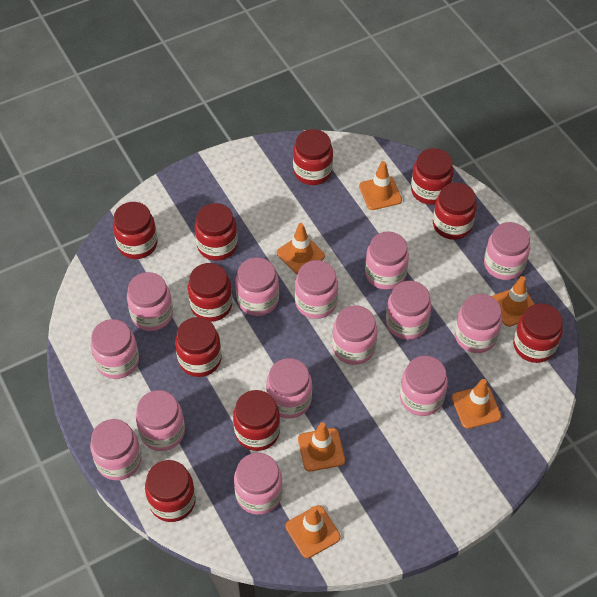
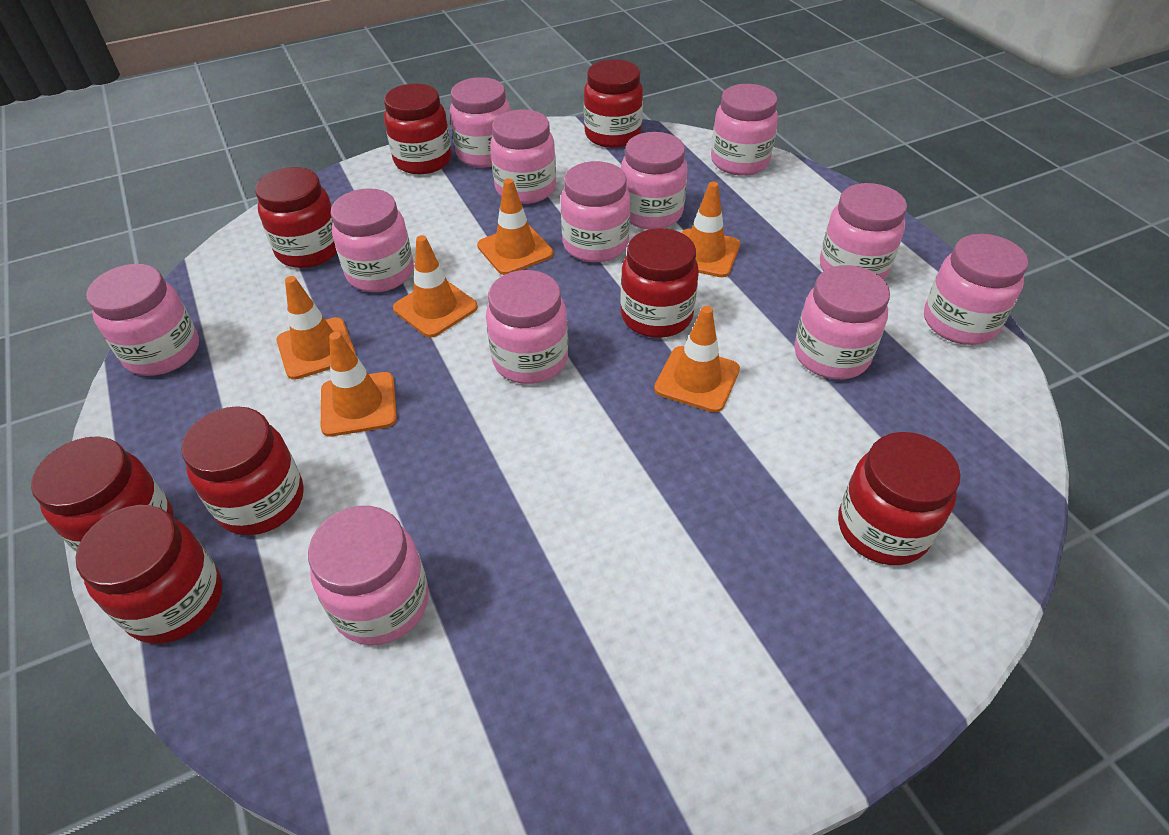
pink jar: 14 -> 12
red jar: 10 -> 8

